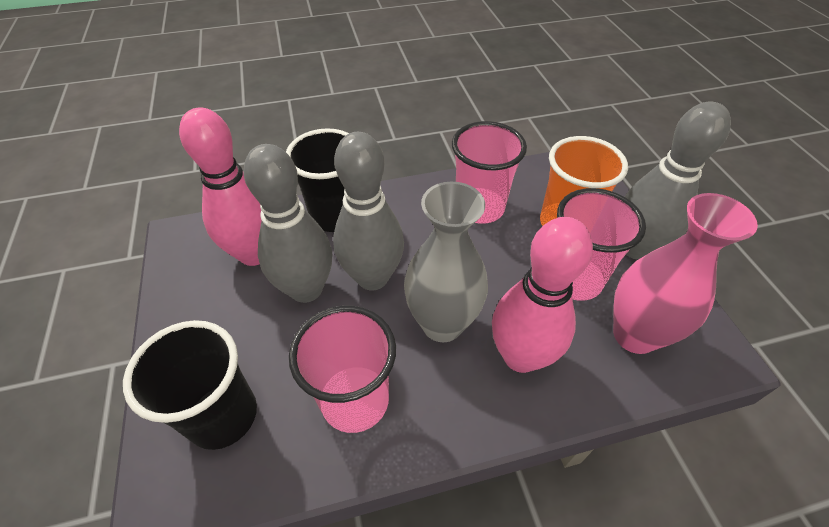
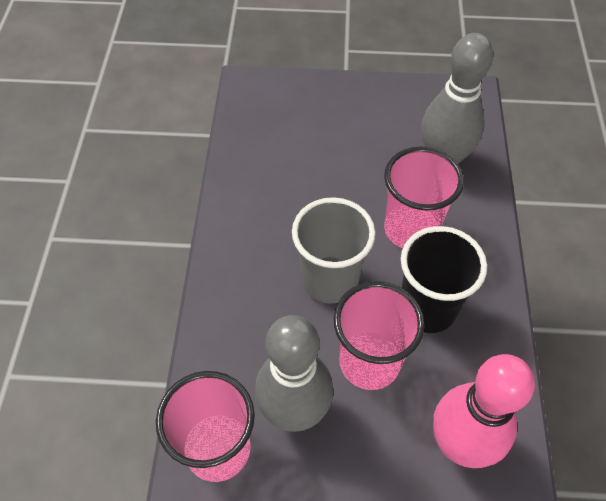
black cup: 2 -> 1
grey bowling pin: 3 -> 2
grey cup: 0 -> 1
grey vase: 1 -> 0
orange cup: 1 -> 0
pink bowling pin: 2 -> 1
pink vase: 1 -> 0

